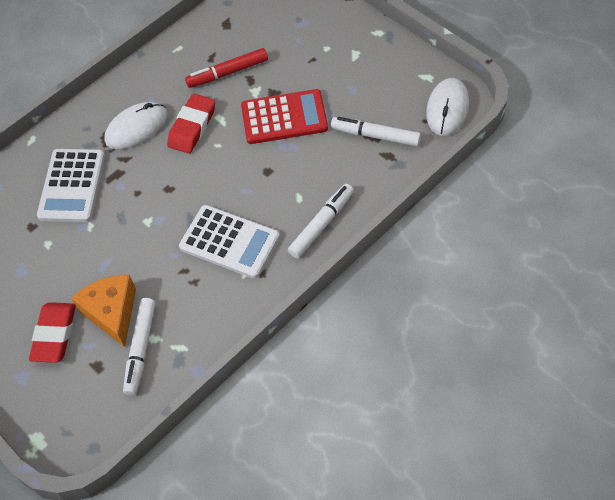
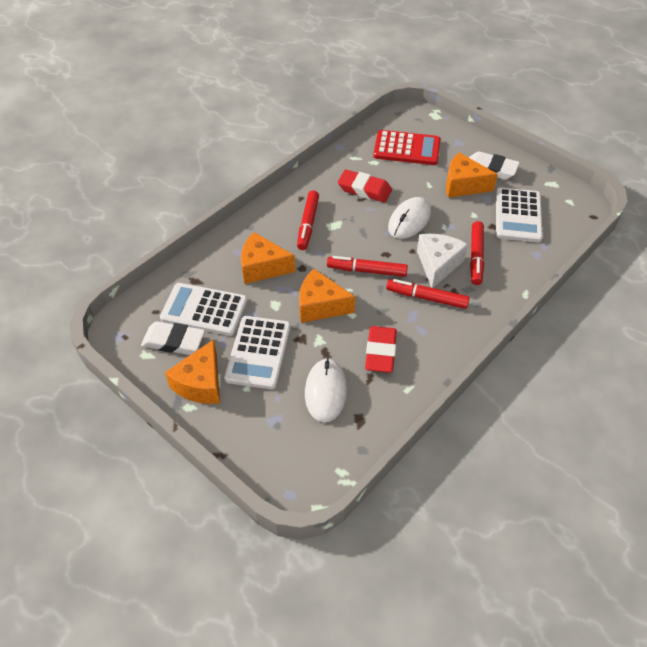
orange cheese: 1 -> 4
red marker: 1 -> 4
white calculator: 2 -> 3
white cheese: 0 -> 1
white eraser: 0 -> 2
white marker: 3 -> 0

